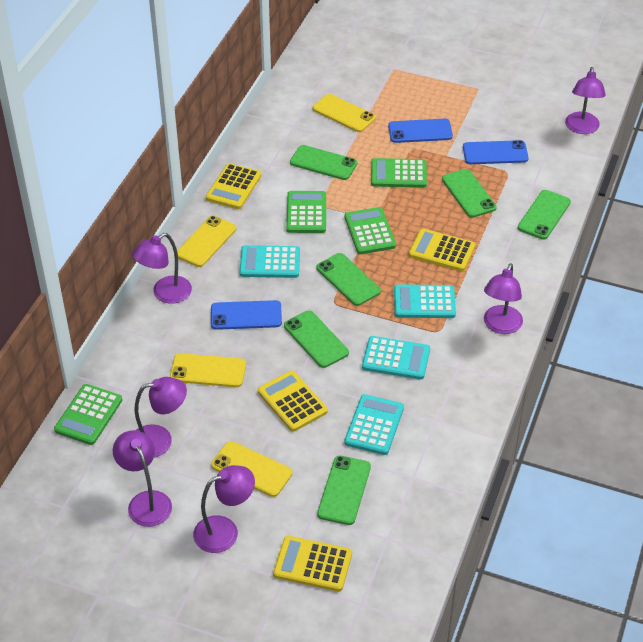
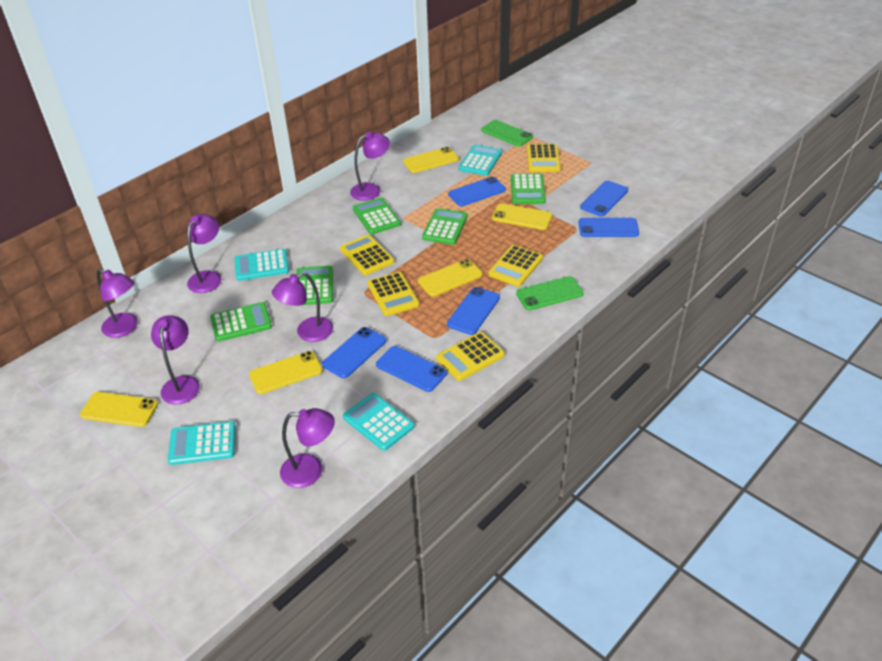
blue phone: 3 -> 6
green calculator: 4 -> 5
green phone: 6 -> 2
yellow calculator: 4 -> 5
yellow phone: 4 -> 5

